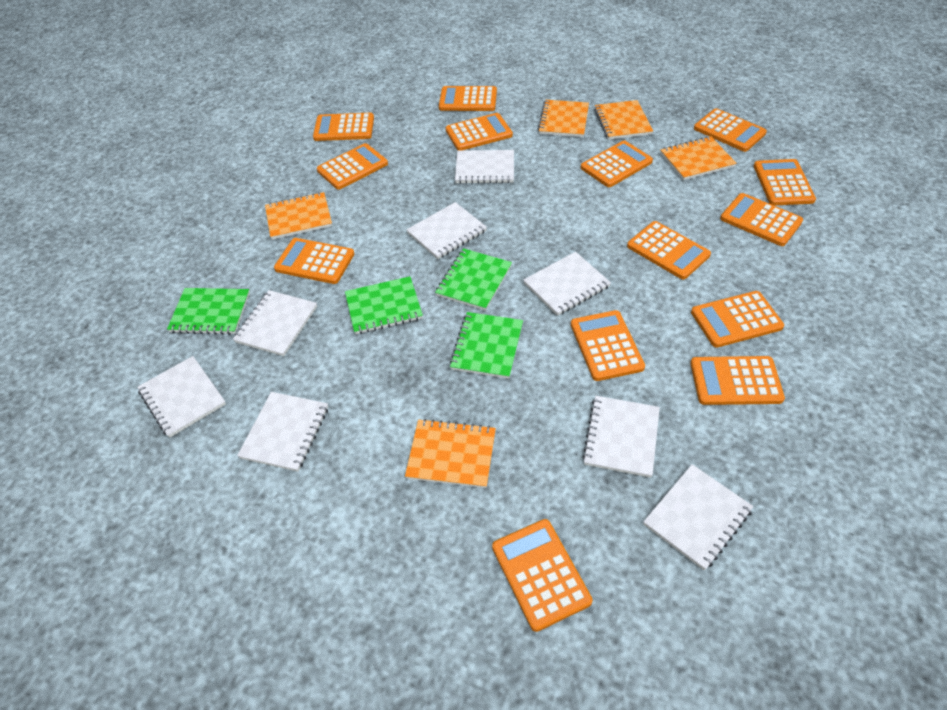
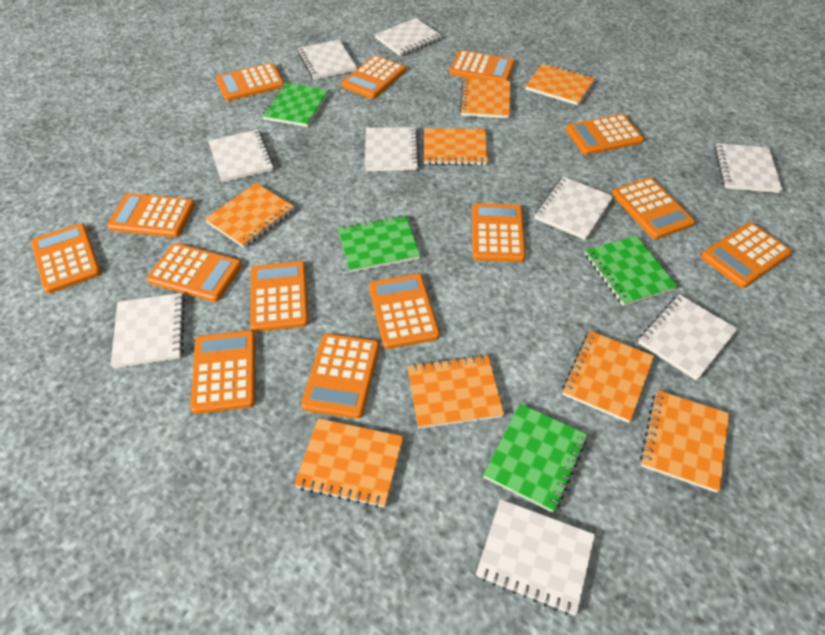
orange notebook: 5 -> 8
white notebook: 8 -> 9

